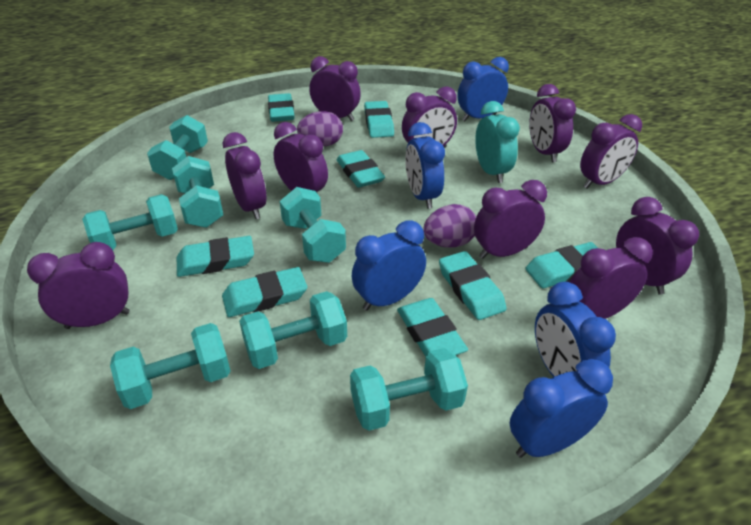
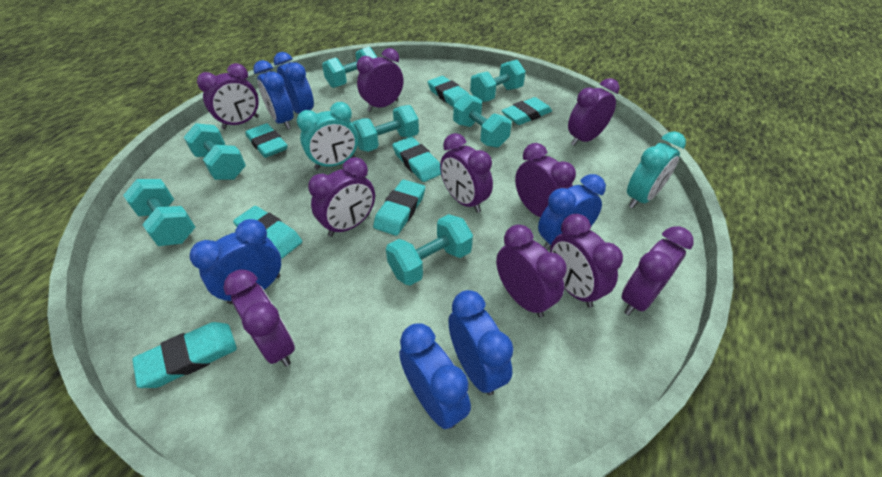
blue clock: 5 -> 6
purple egg: 2 -> 0
turquoise clock: 1 -> 2
turquoise eraser: 8 -> 7

